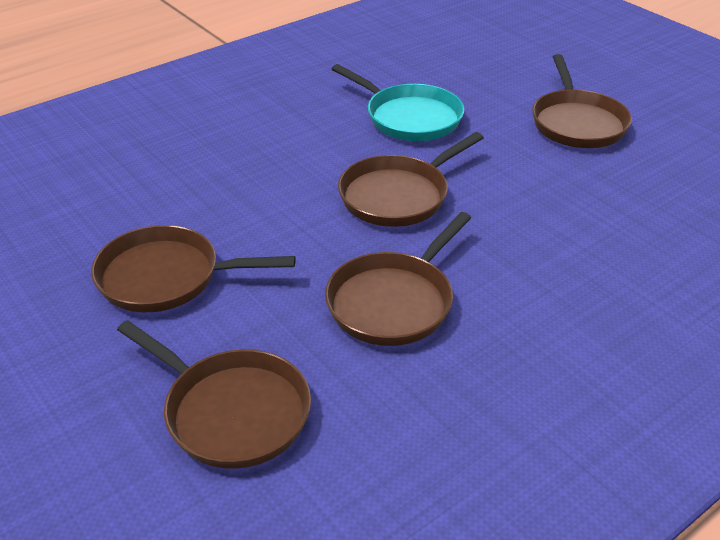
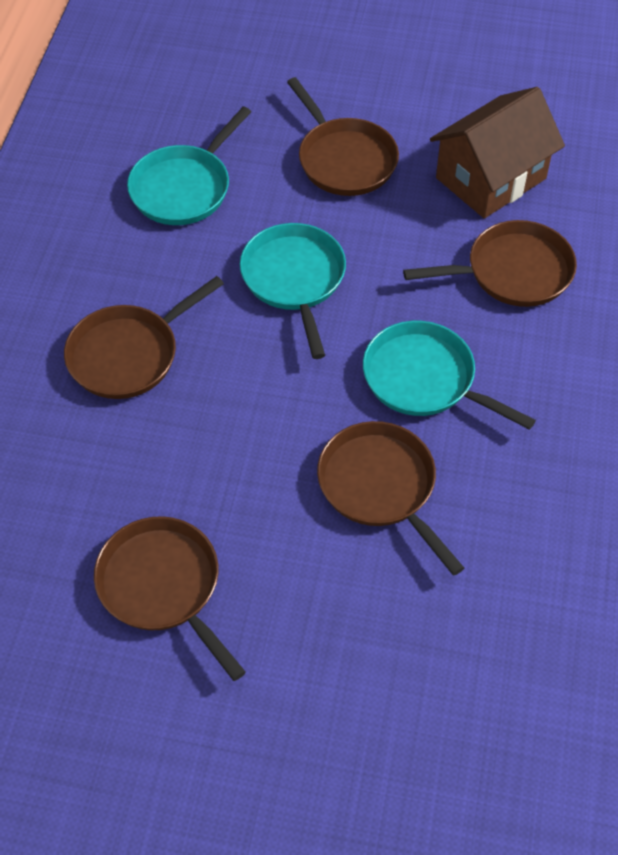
brown house: 0 -> 1
turquoise pan: 1 -> 3

